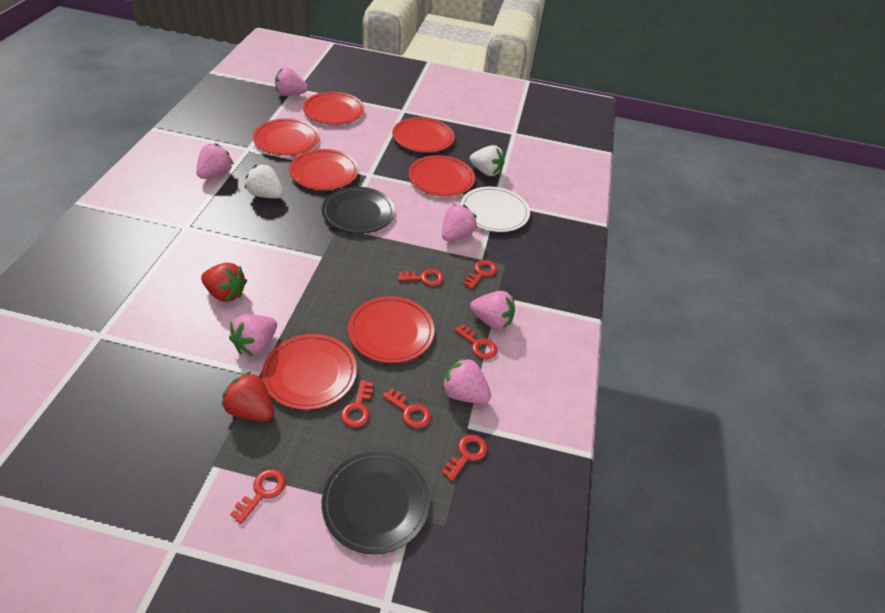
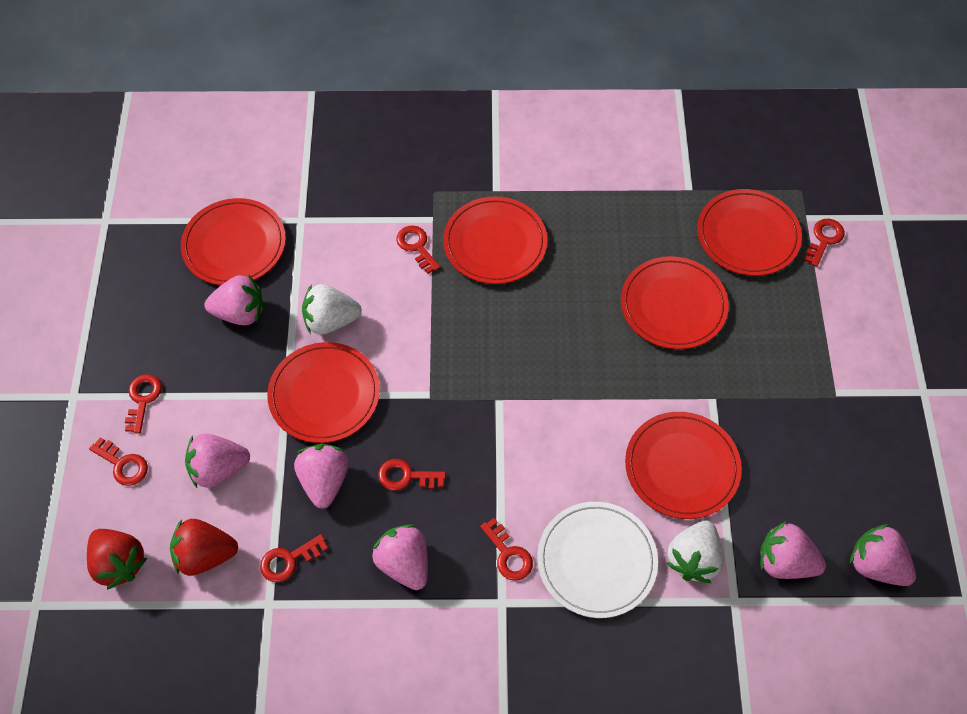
black plate: 2 -> 0
red plate: 7 -> 6

